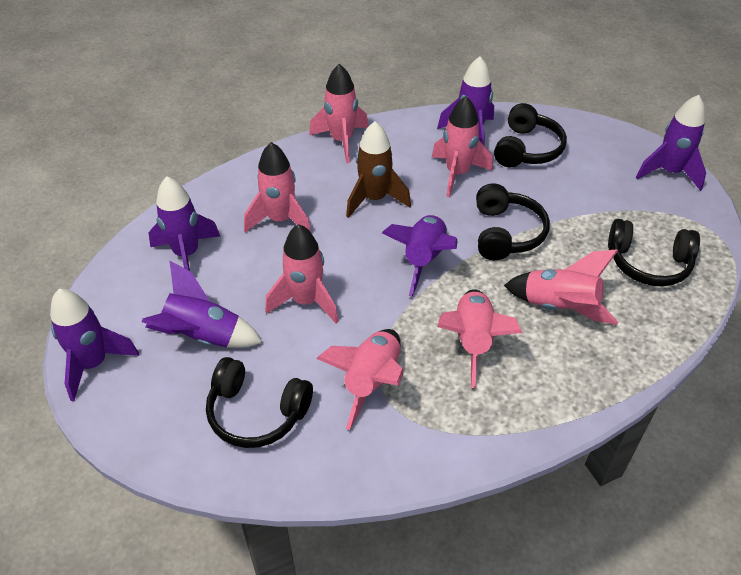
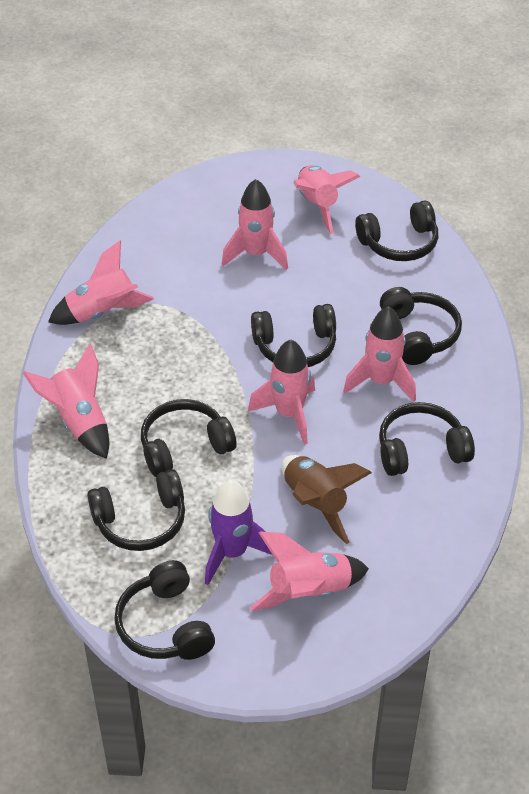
black headphones: 4 -> 7
purple rocket: 6 -> 1

